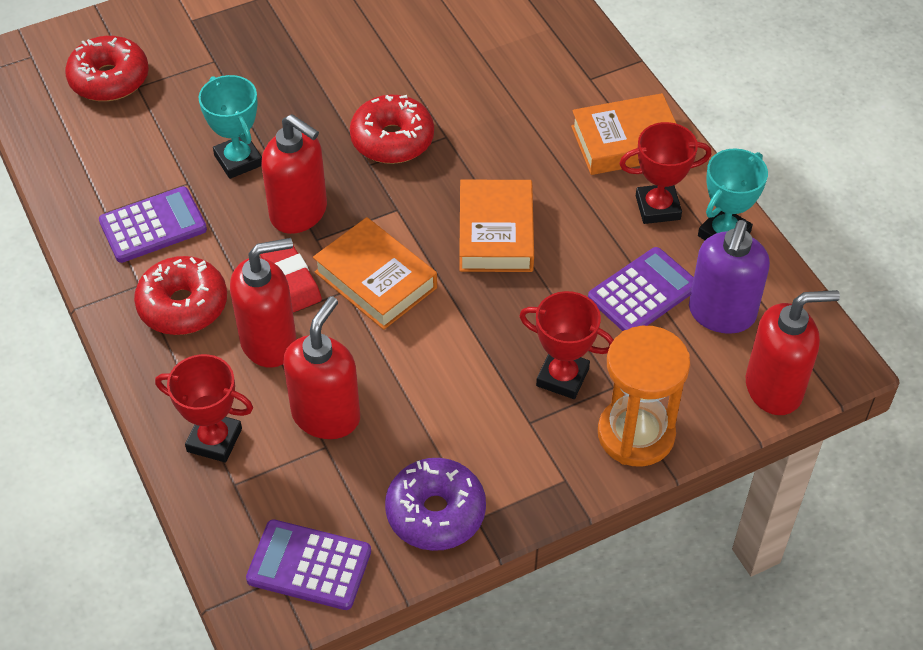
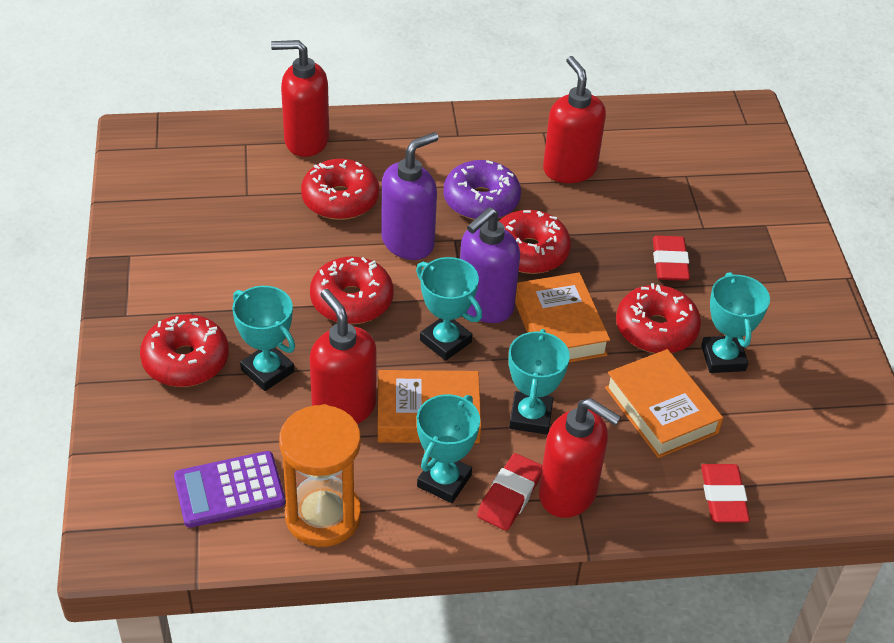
purple calculator: 3 -> 1
purple soap dispenser: 1 -> 2
red donut: 3 -> 5
red eraser: 1 -> 3
red trophy: 3 -> 0
turquoise trophy: 2 -> 5

